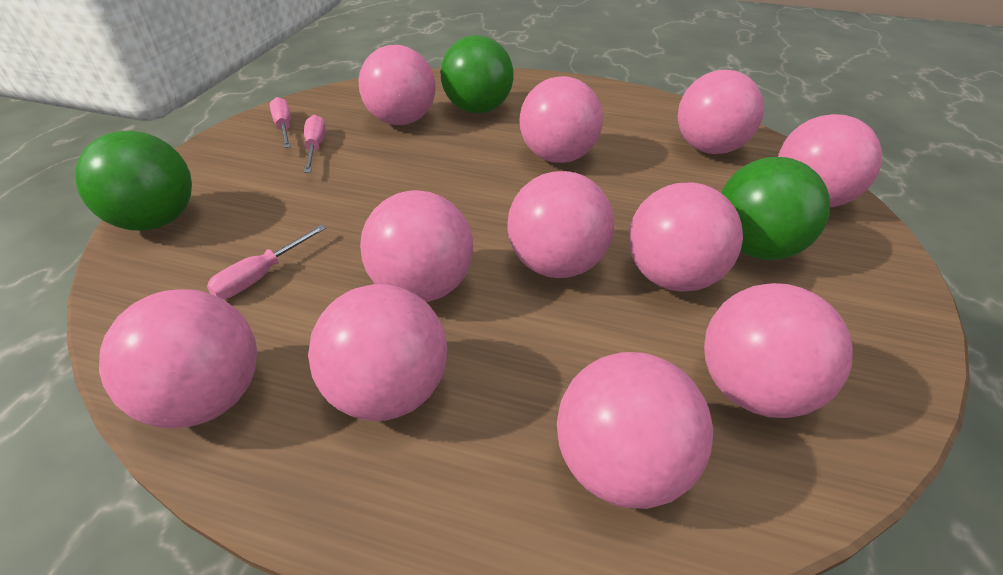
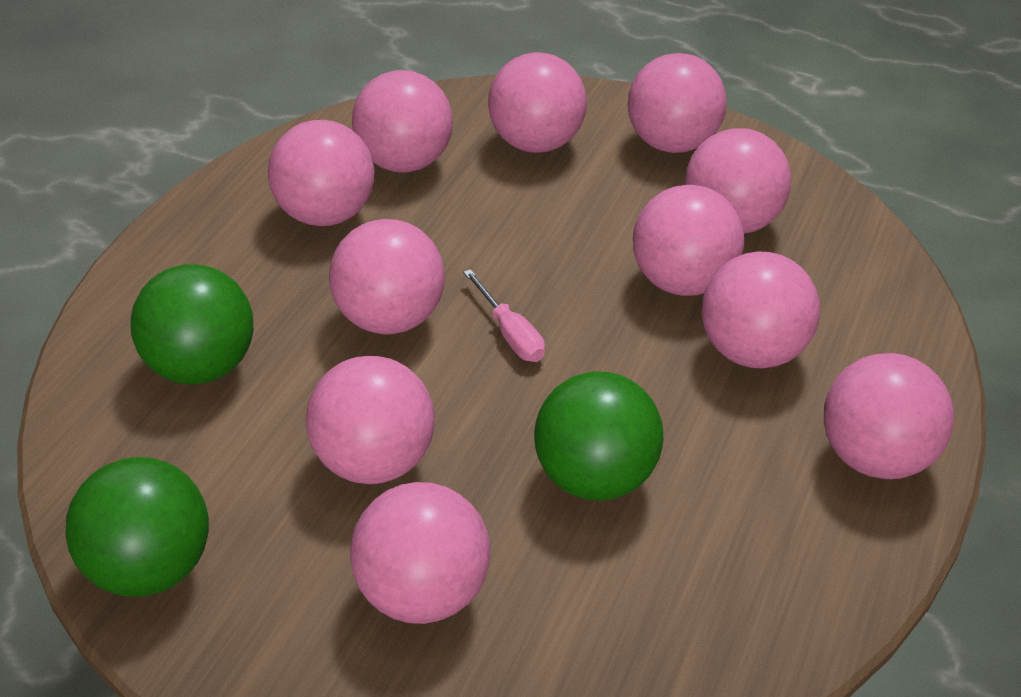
pink screwdriver: 3 -> 1

